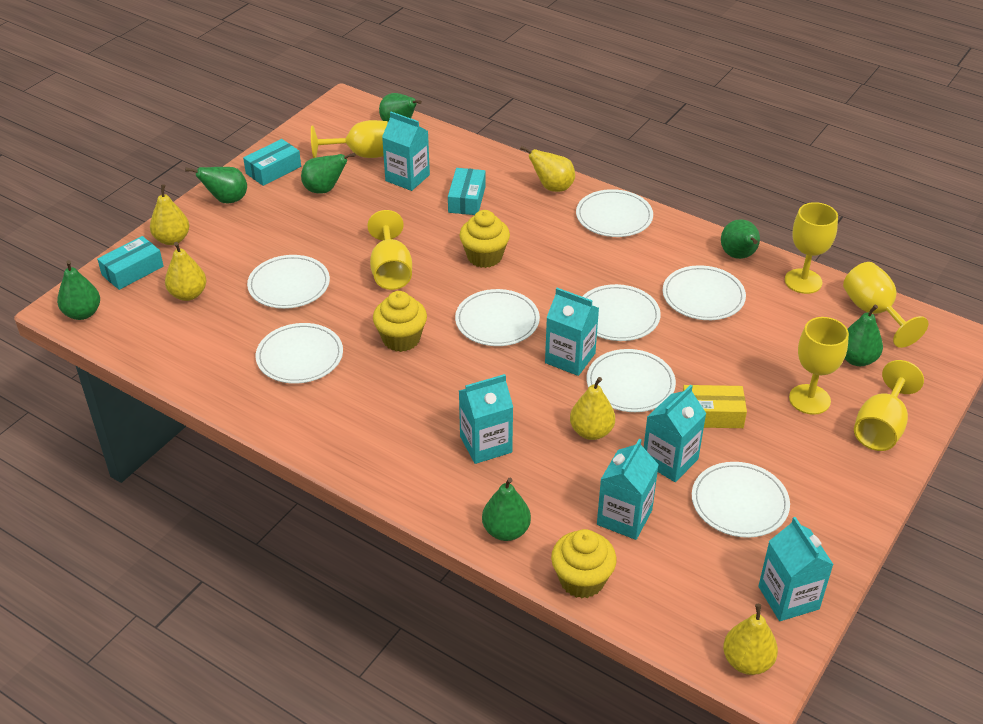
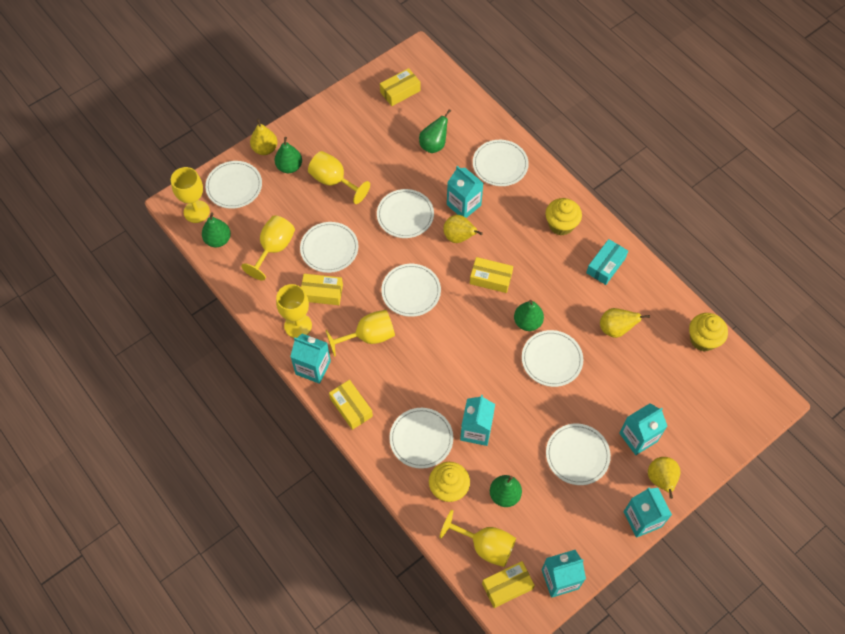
green pear: 7 -> 5
turquoise box: 3 -> 1
yellow box: 1 -> 5
yellow pear: 5 -> 4

